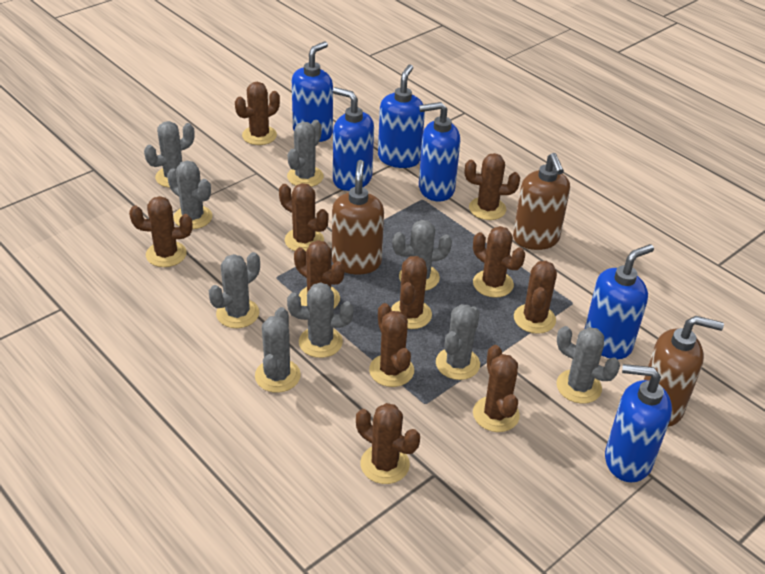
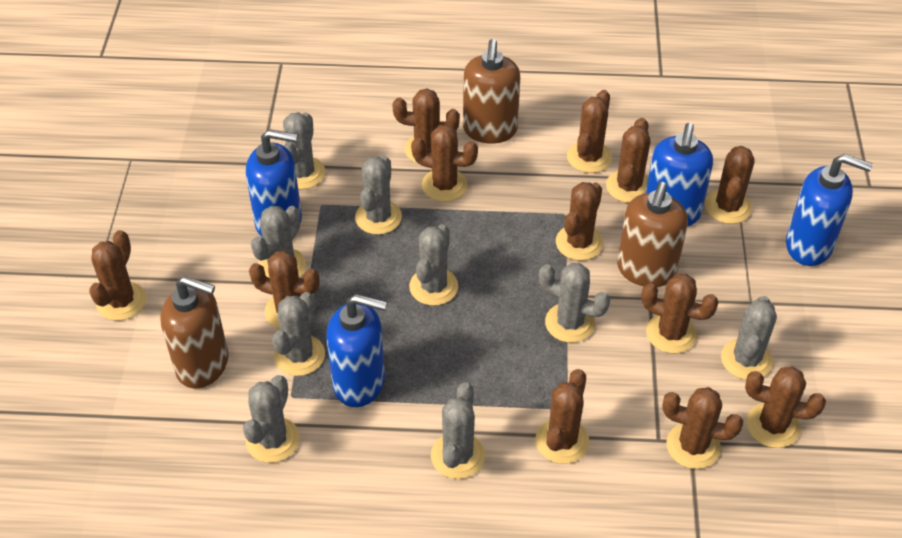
blue soap dispenser: 6 -> 4
brown cactus: 11 -> 12

